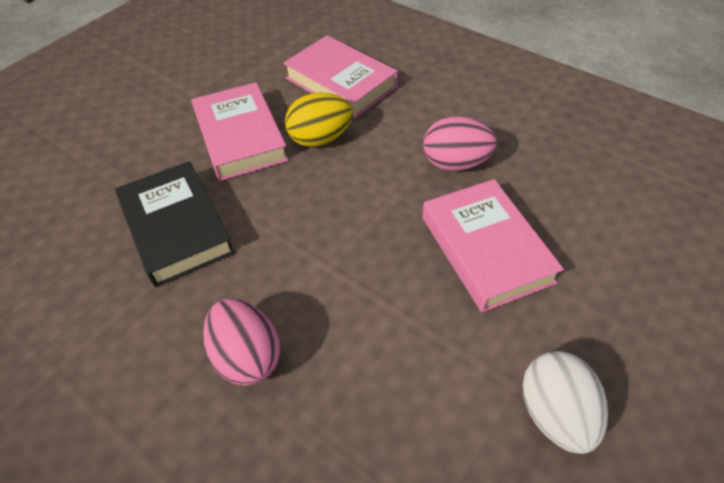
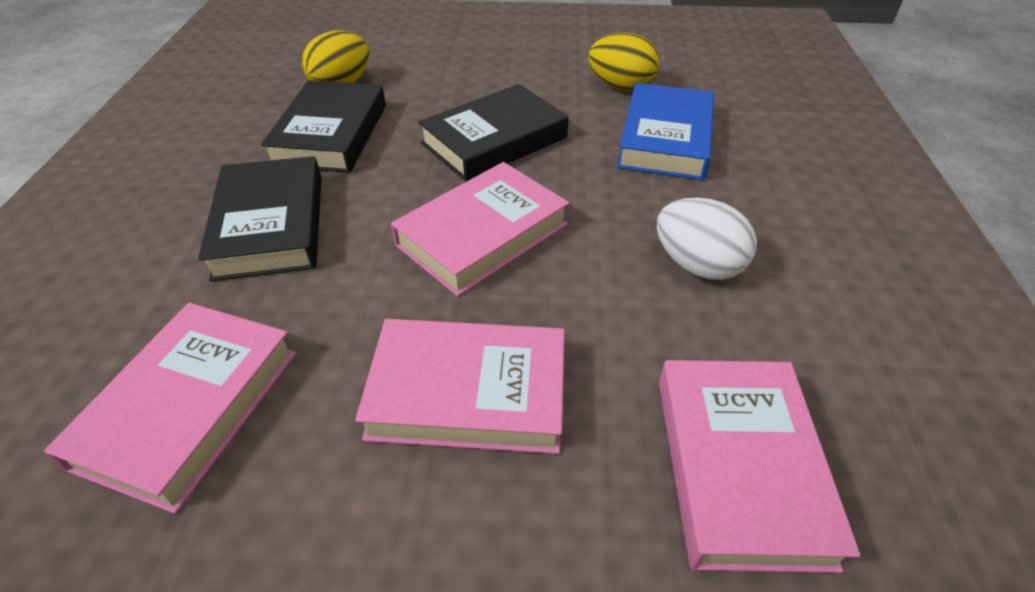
black book: 1 -> 3
blue book: 0 -> 1
pink book: 3 -> 4
pink egg: 2 -> 0
yellow egg: 1 -> 2

